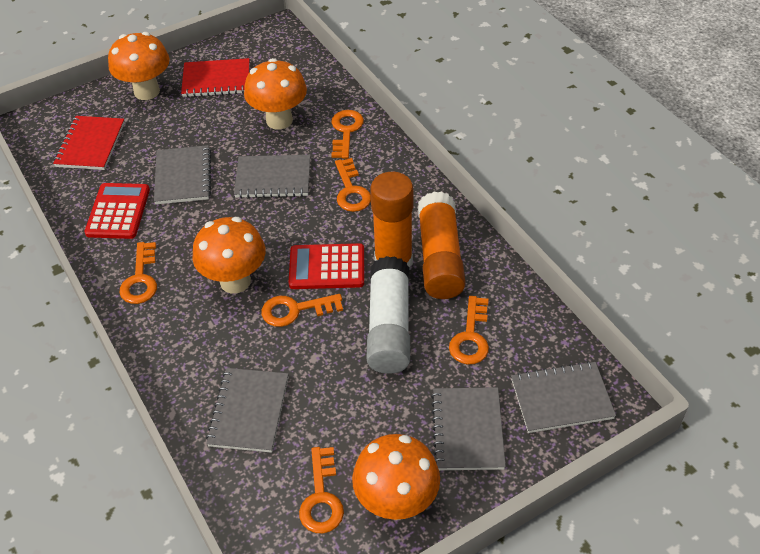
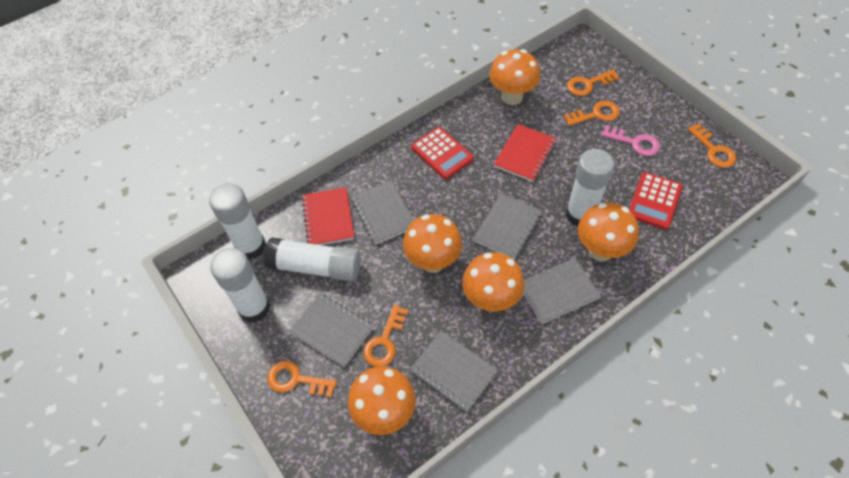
orange glue stick: 2 -> 0
orange key: 6 -> 5
orange mushroom: 4 -> 5
pink key: 0 -> 1
white glue stick: 1 -> 4

